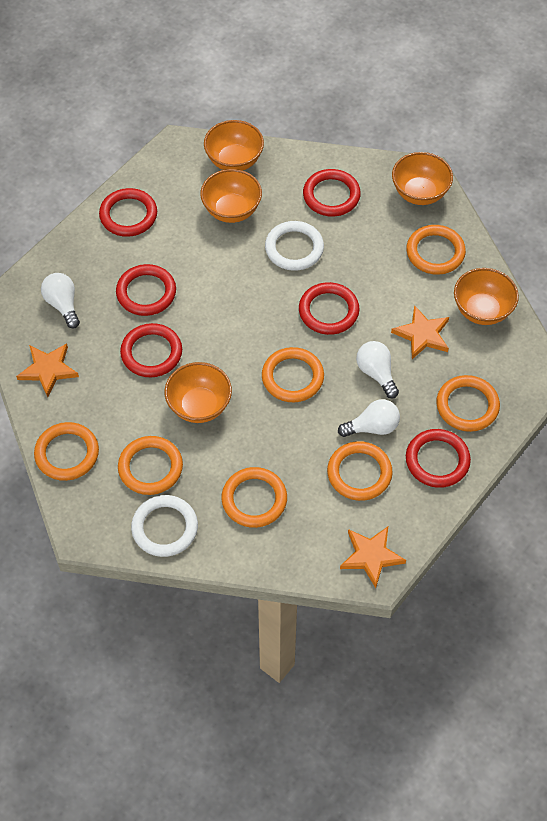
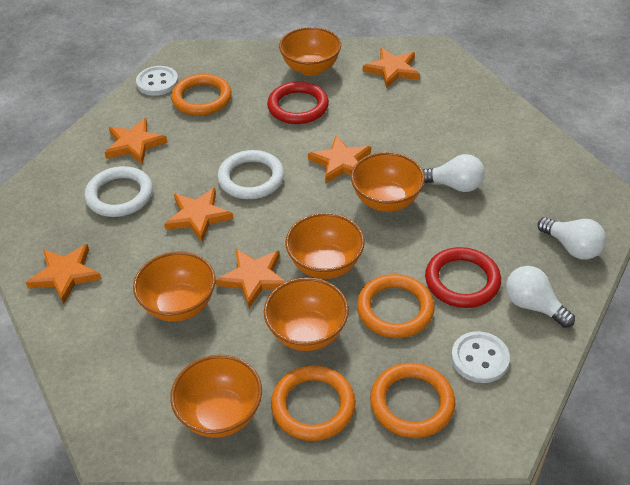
orange bowl: 5 -> 6
orange ring: 7 -> 4
orange star: 3 -> 6
red ring: 6 -> 2
white button: 0 -> 2

